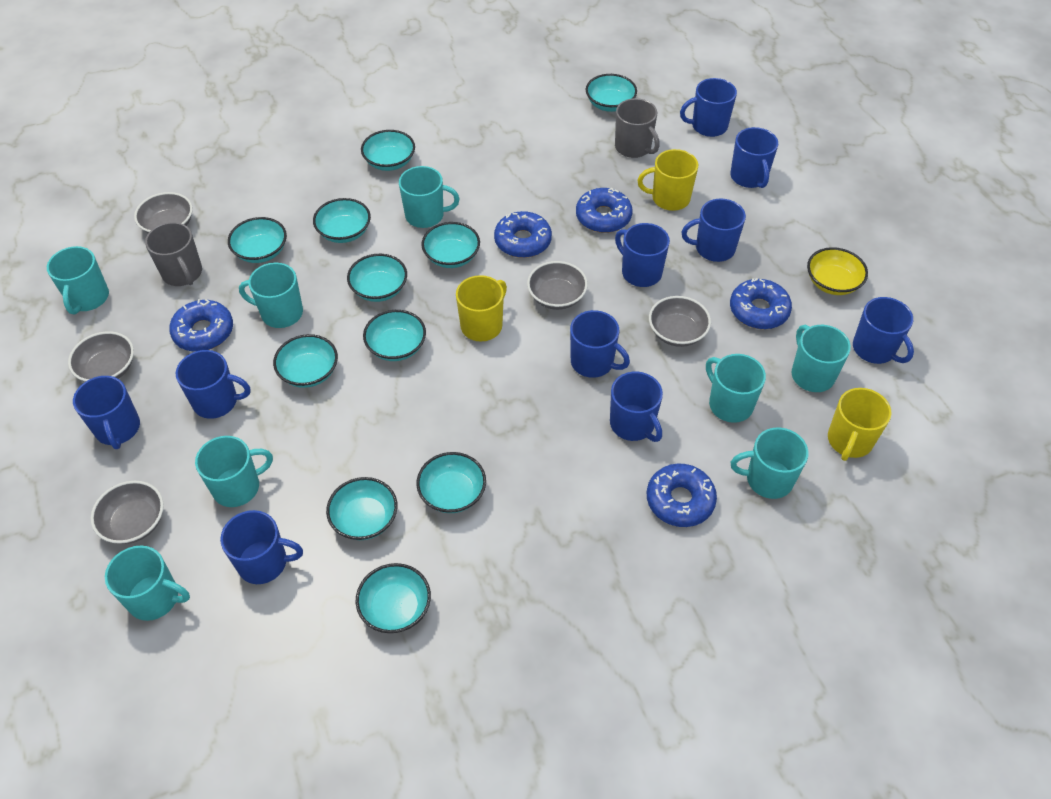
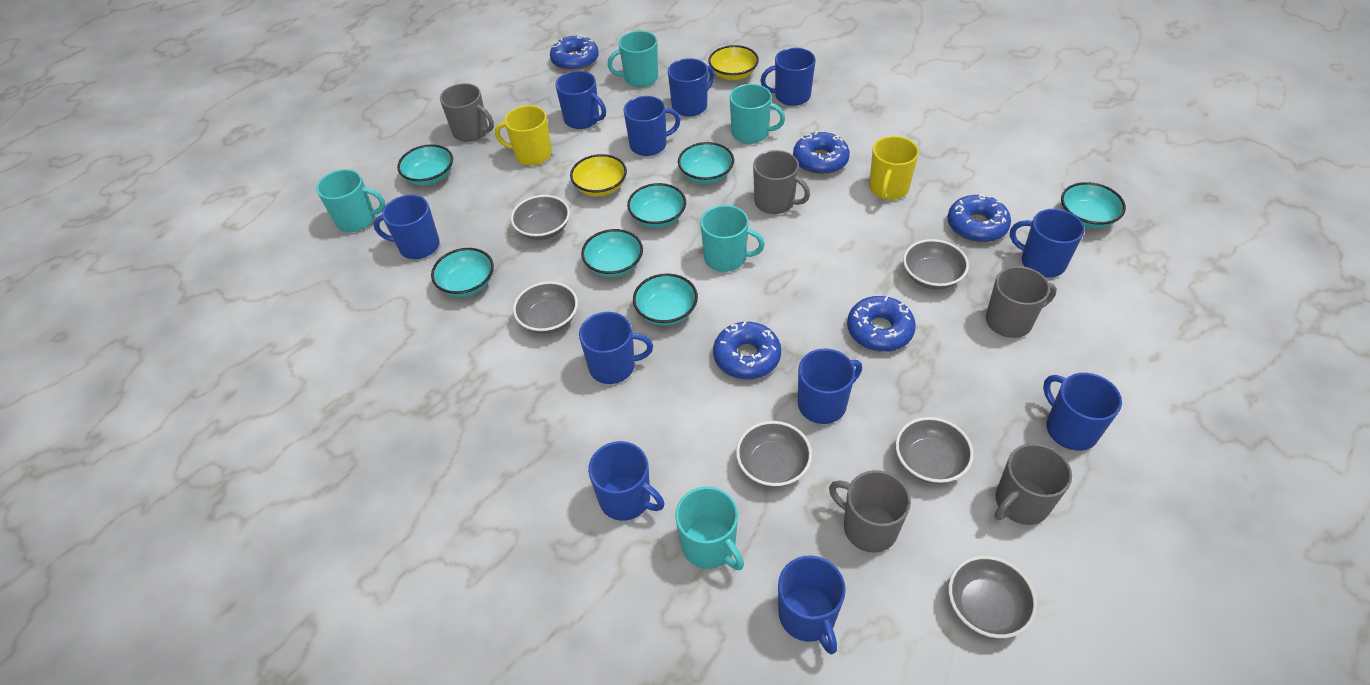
blue mug: 10 -> 11
grey bowl: 5 -> 6
grey mug: 2 -> 5
turquoise bowl: 11 -> 7
turquoise mug: 8 -> 5
yellow bowl: 1 -> 2
yellow mug: 3 -> 2

